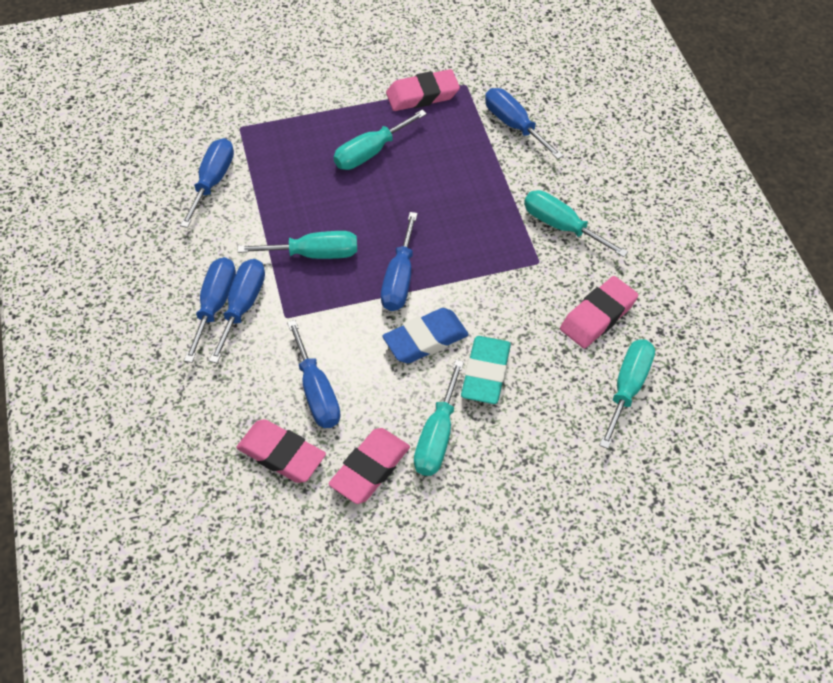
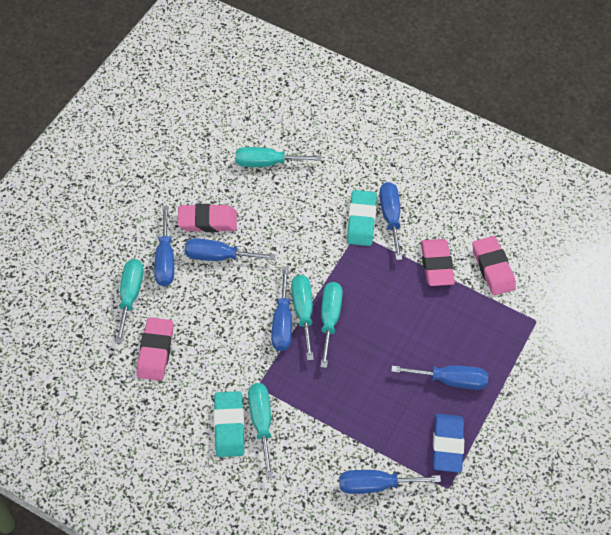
turquoise eraser: 1 -> 2

